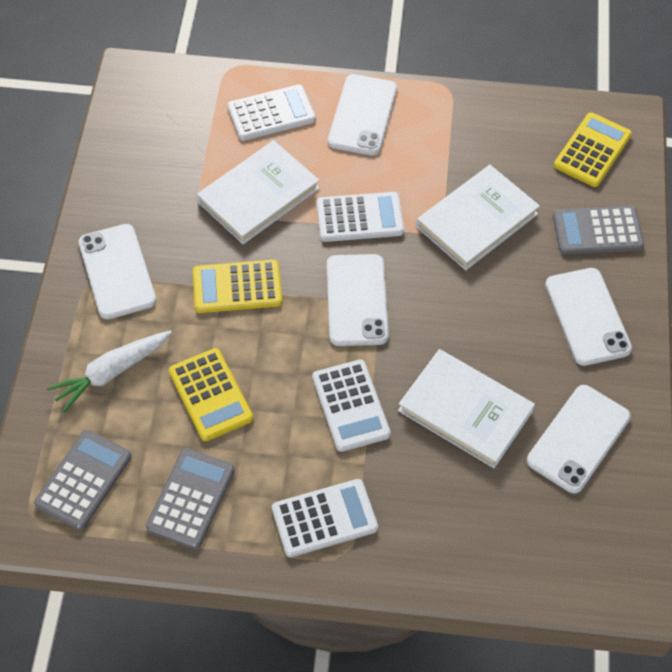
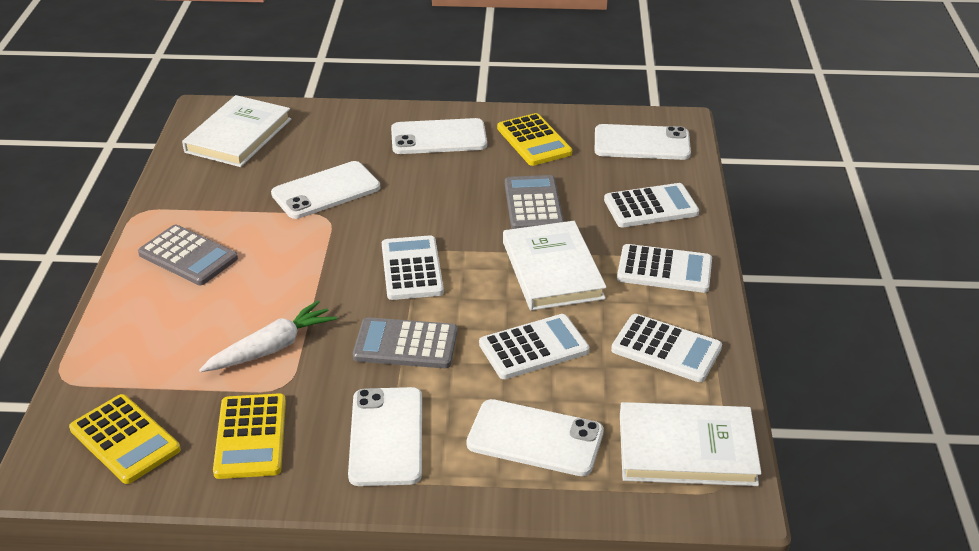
white calculator: 4 -> 5

